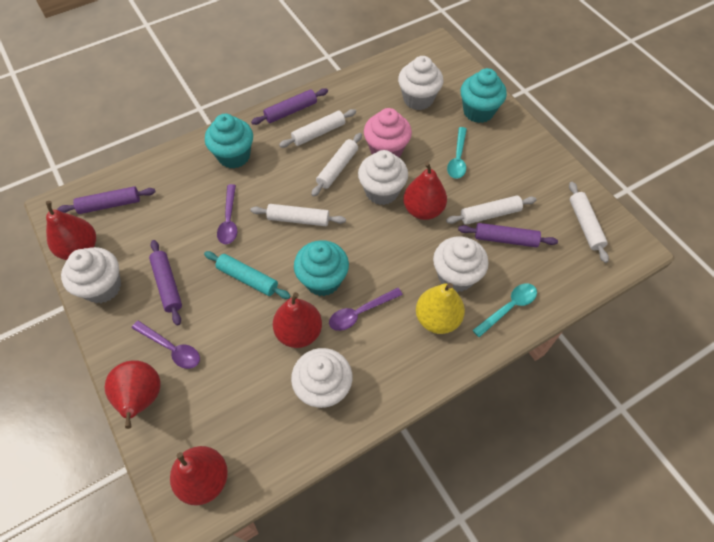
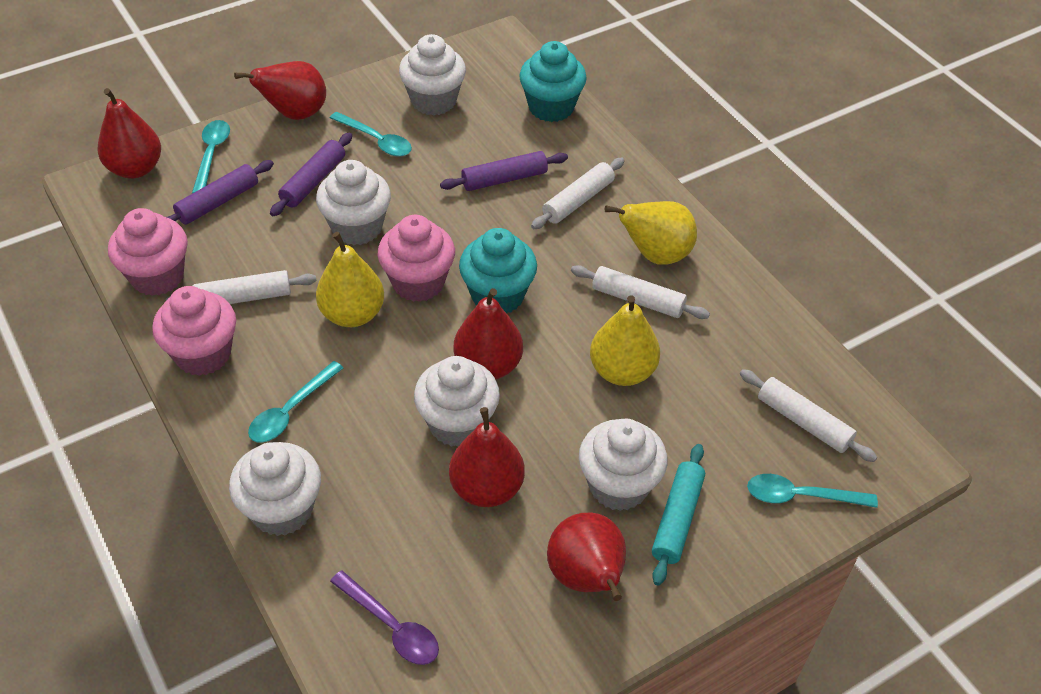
pink cupcake: 1 -> 3
purple rolling pin: 4 -> 3
purple spoon: 3 -> 1
turquoise cupcake: 3 -> 2
turquoise spoon: 2 -> 4
white rolling pin: 5 -> 4
yellow pear: 1 -> 3

